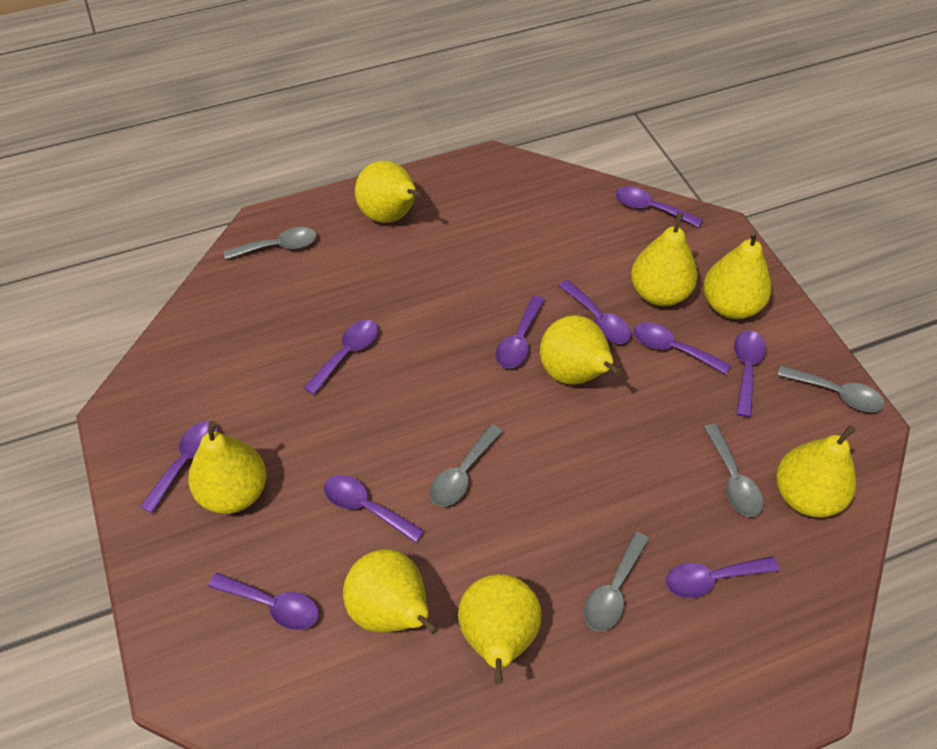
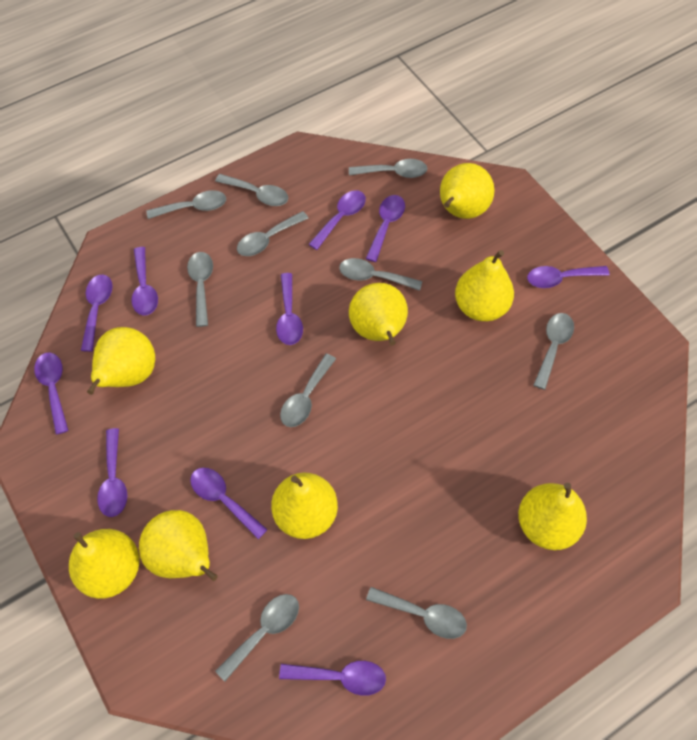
grey spoon: 5 -> 10

